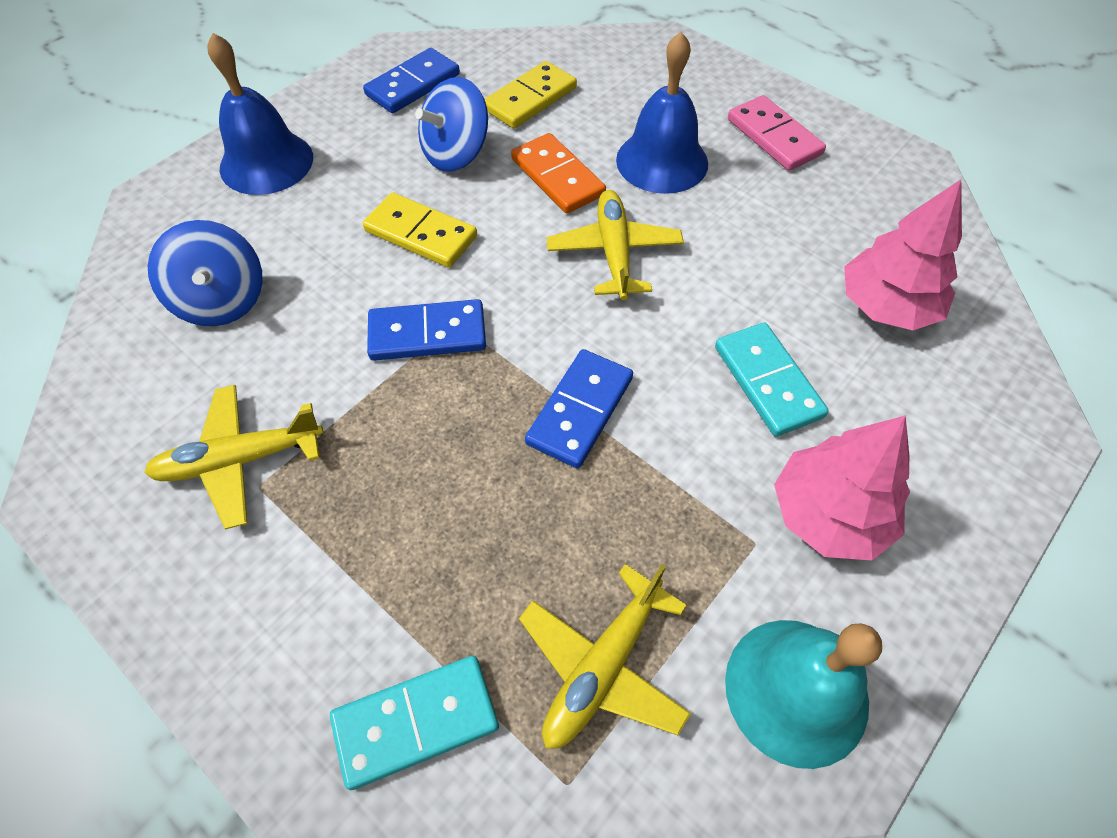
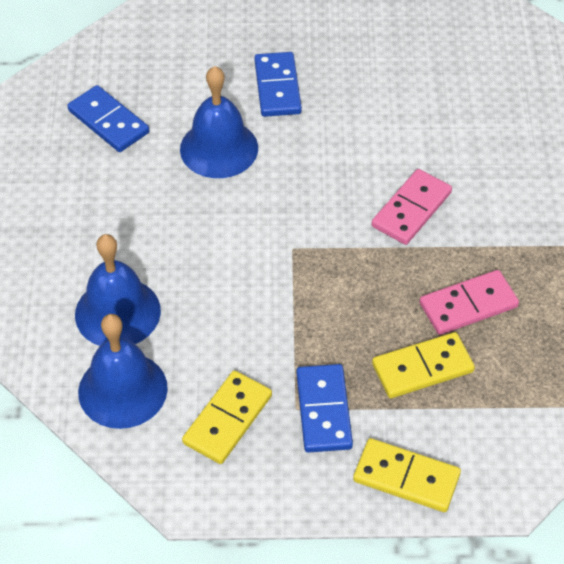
blue bell: 2 -> 3
blue spinning top: 2 -> 0
orange domino: 1 -> 0
pink domino: 1 -> 2
pink tree: 2 -> 0
turquoise bell: 1 -> 0
turquoise domino: 2 -> 0
yellow domino: 2 -> 3
yellow plane: 3 -> 0

